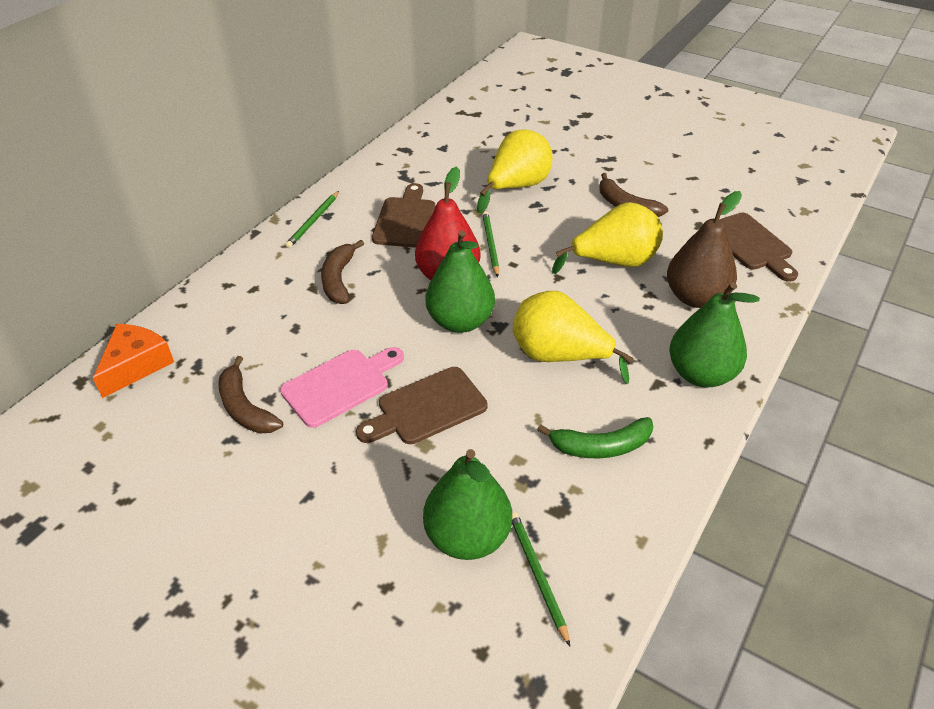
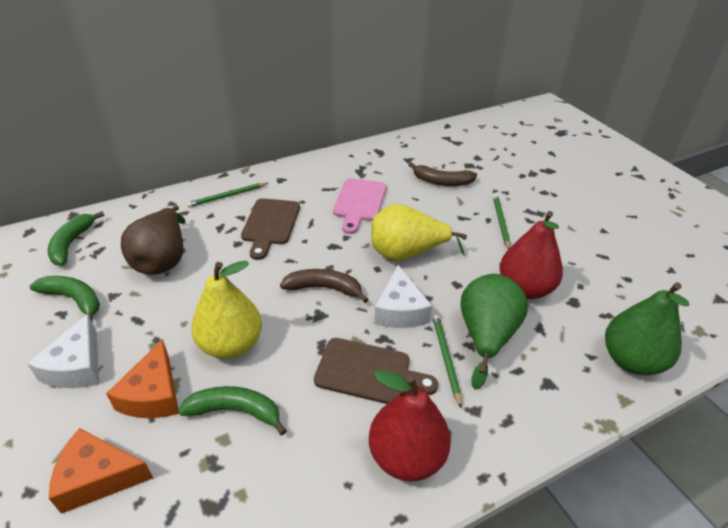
brown banana: 3 -> 2
brown cutting board: 3 -> 2
green banana: 1 -> 3
green pear: 3 -> 2
orange cheese: 1 -> 2
red pear: 1 -> 2
white cheese: 0 -> 2
yellow pear: 3 -> 2

